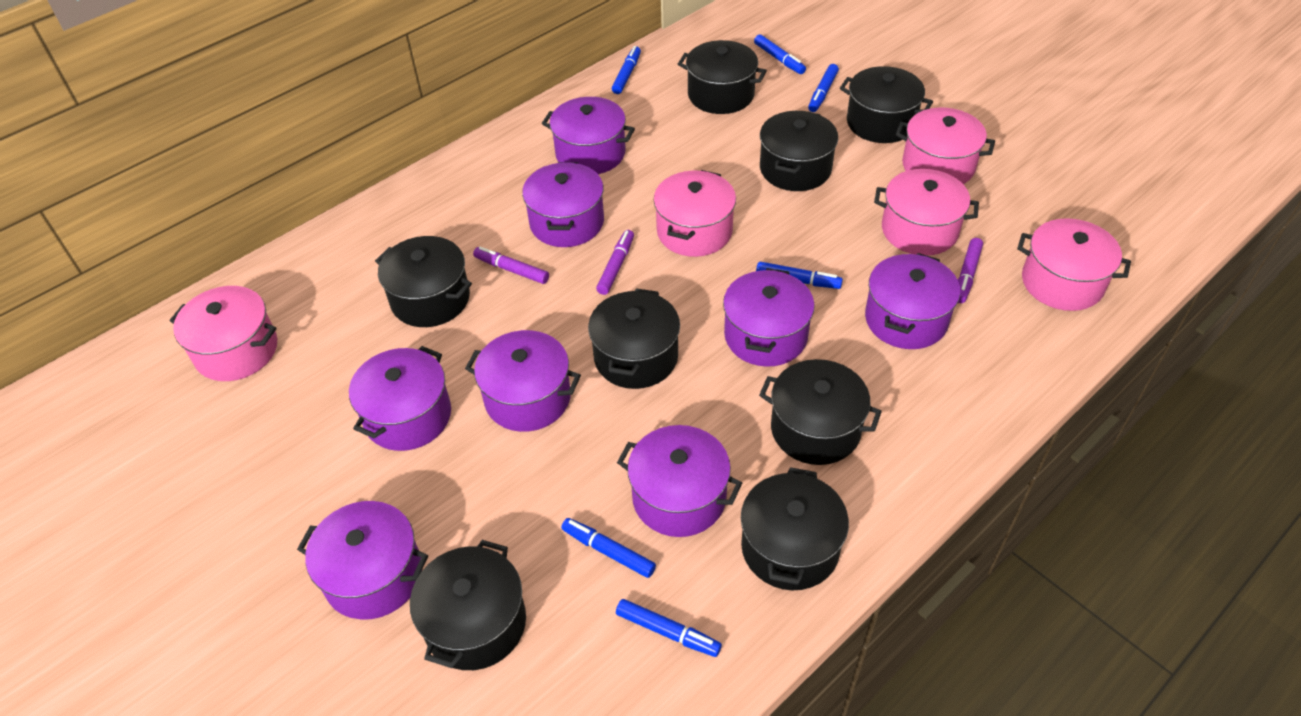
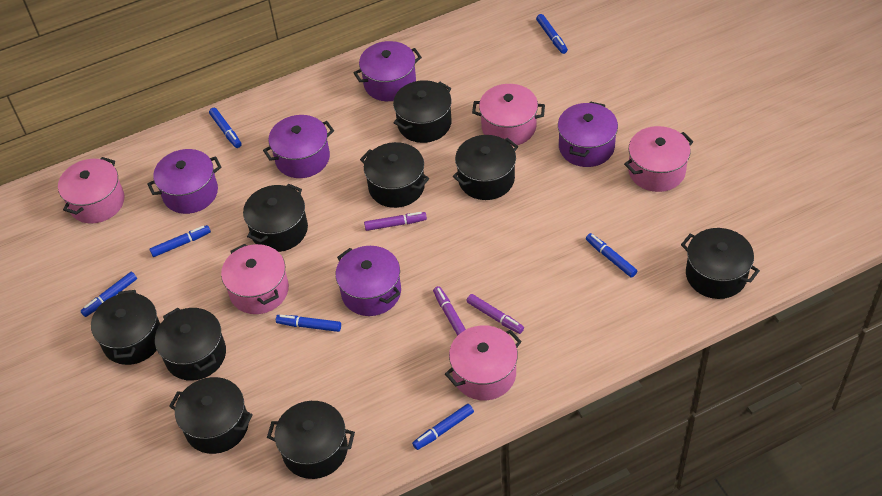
black pot: 8 -> 9
blue marker: 6 -> 7
purple pot: 8 -> 5

